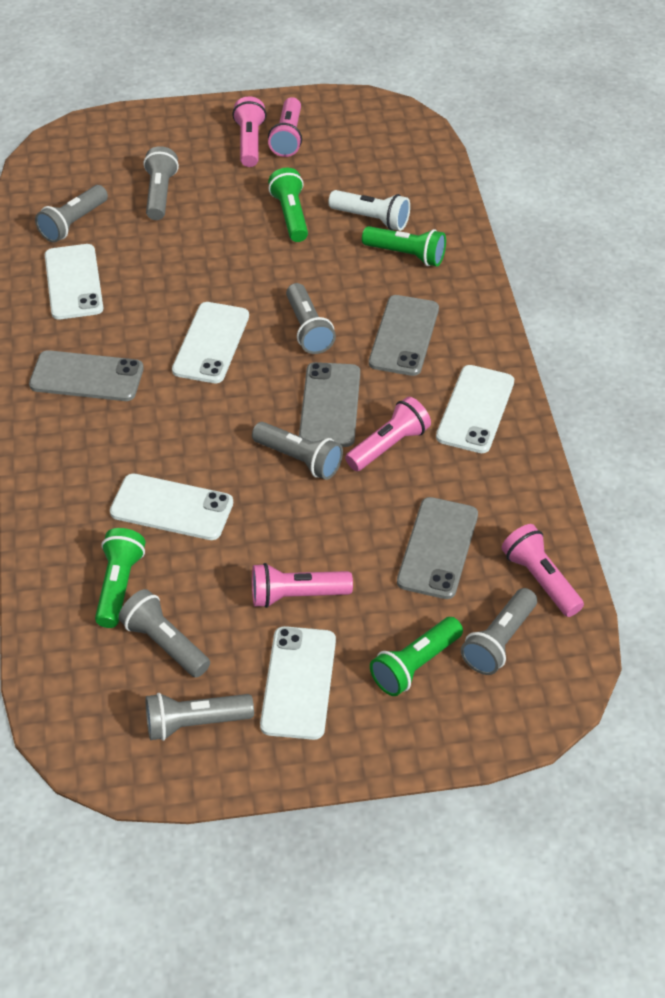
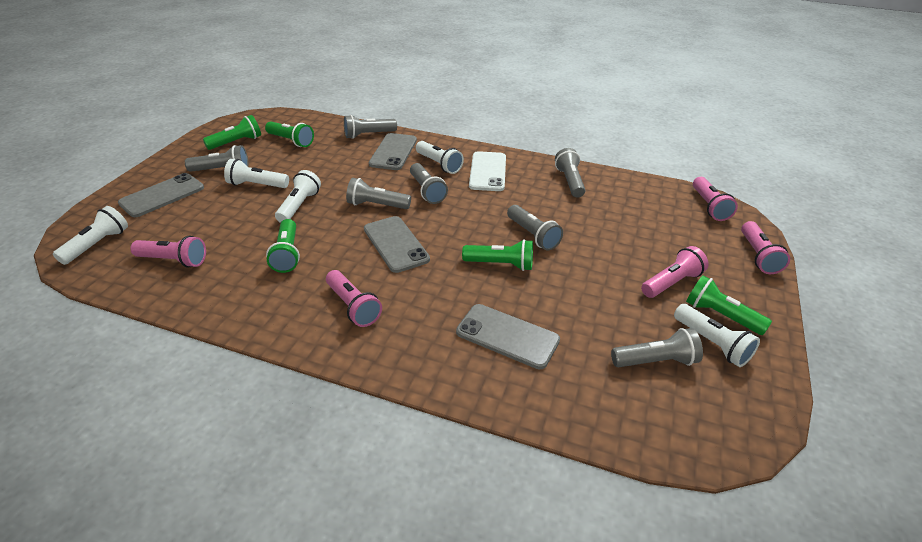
green flashlight: 4 -> 5
white flashlight: 1 -> 5
white phone: 5 -> 1

